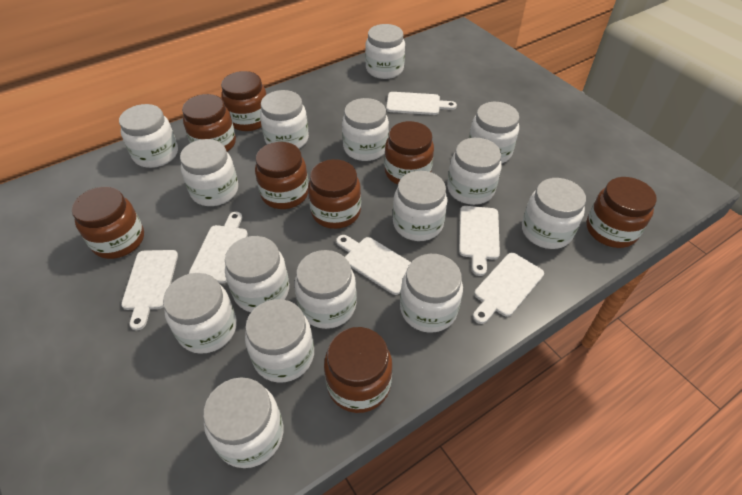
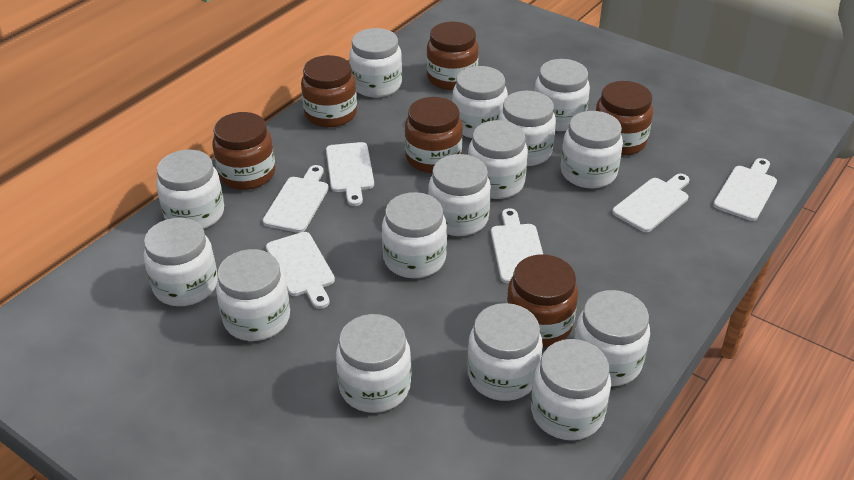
brown jar: 8 -> 6

